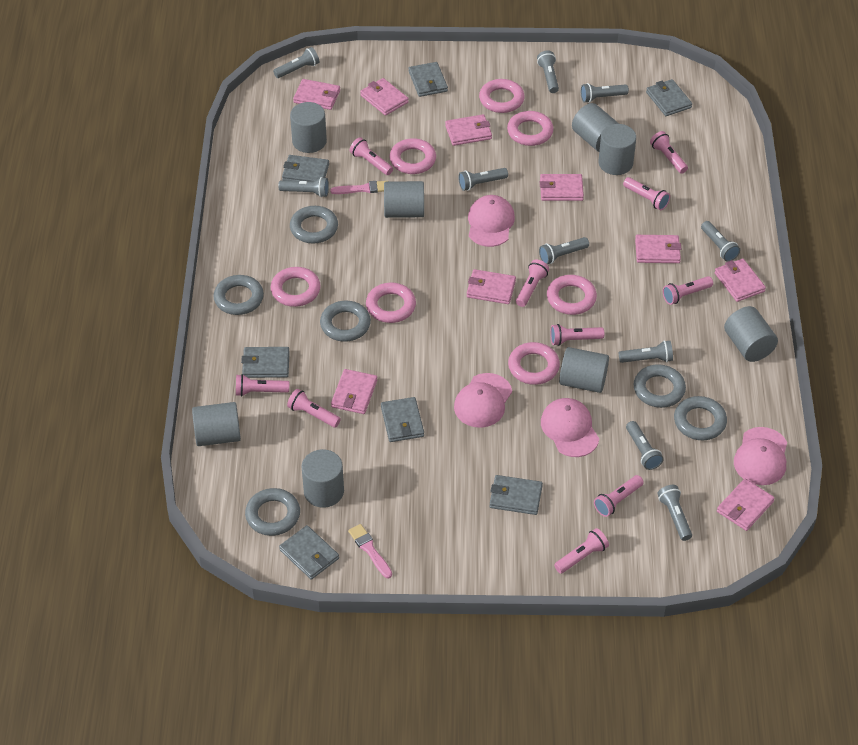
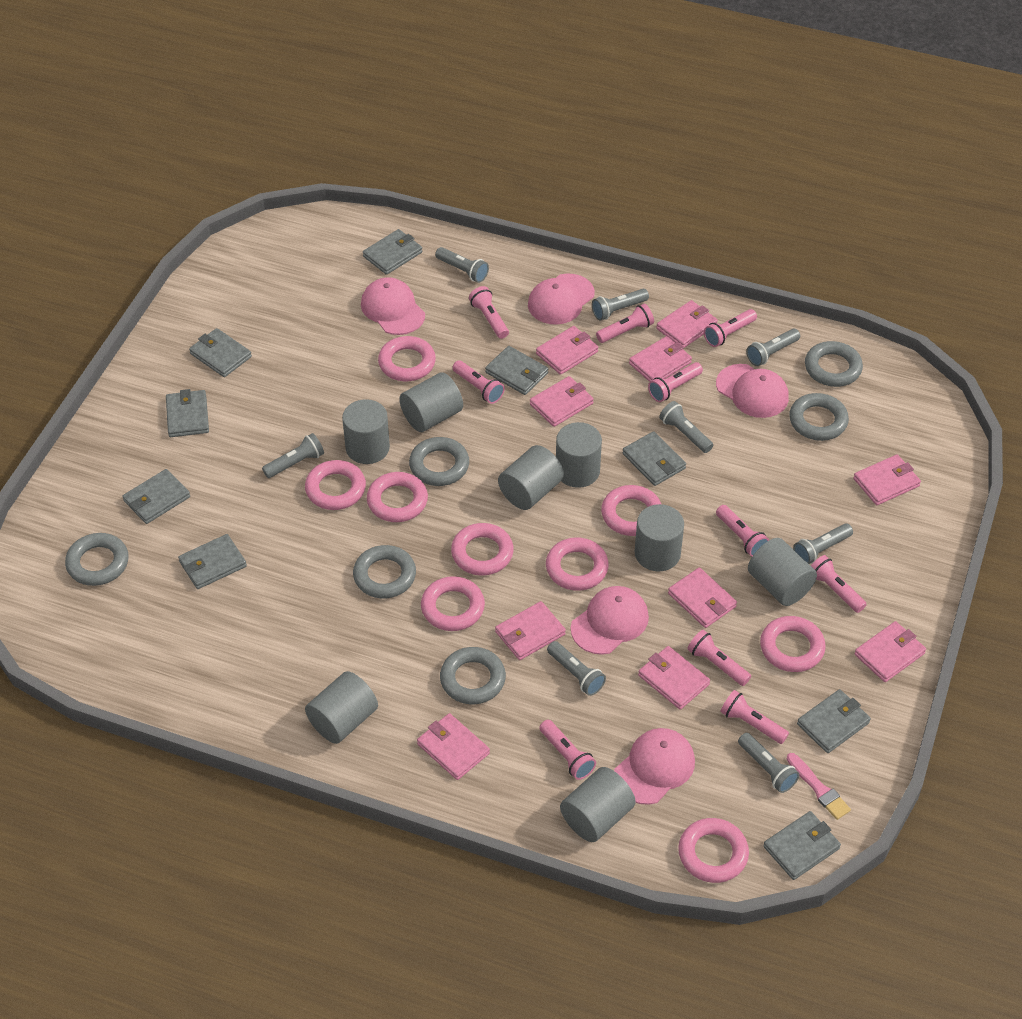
grey flashlight: 10 -> 8
grey wallet: 7 -> 9
pink brush: 2 -> 1
pink cap: 4 -> 5
pink ring: 7 -> 9
pink wallet: 9 -> 10

